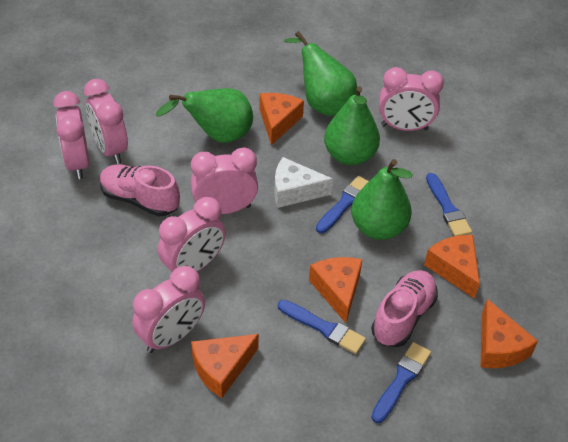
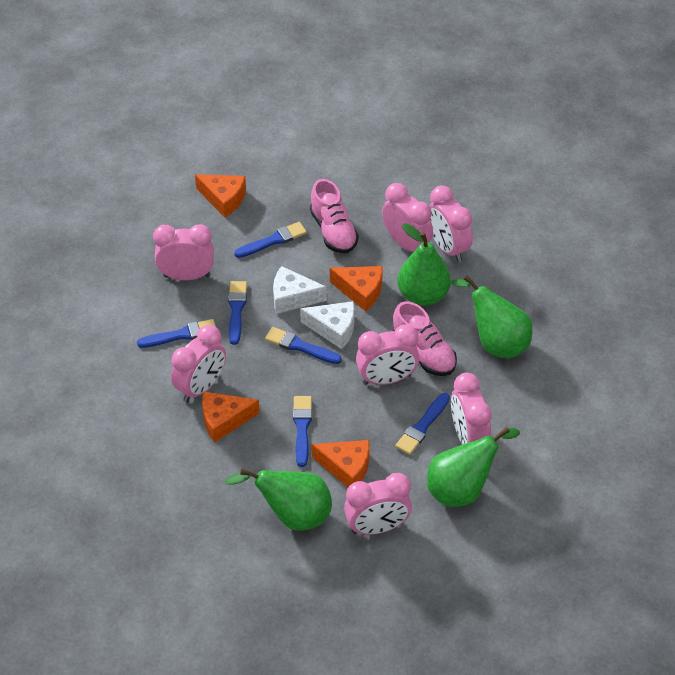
blue brush: 4 -> 6
orange cheese: 5 -> 4
pink clock: 6 -> 7
white cheese: 1 -> 2

